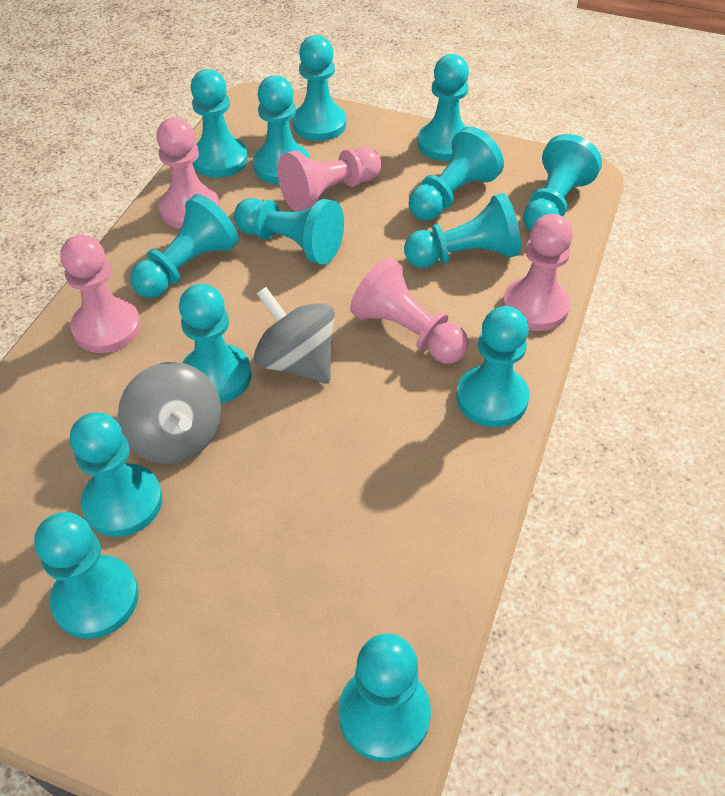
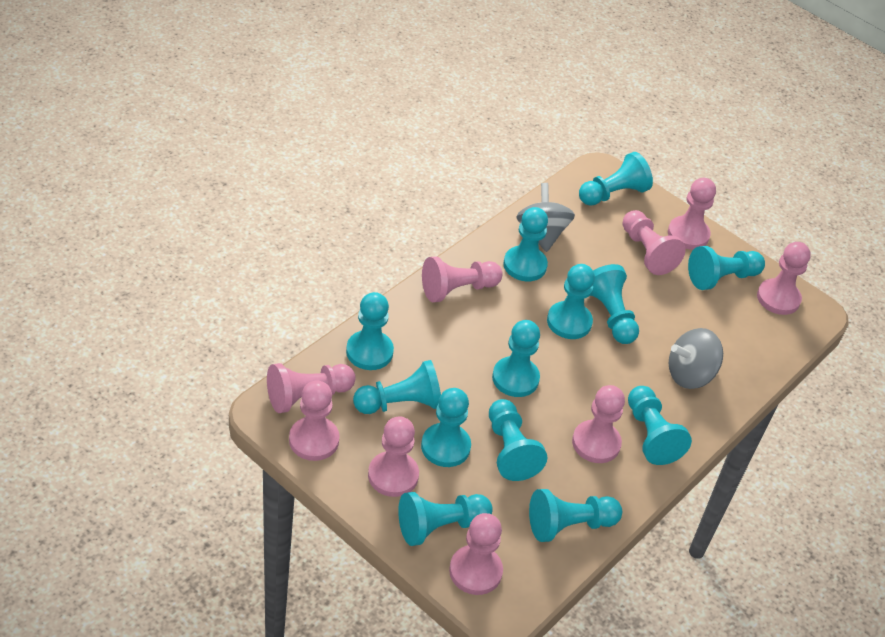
pink pawn: 5 -> 9
turquoise pawn: 14 -> 13

